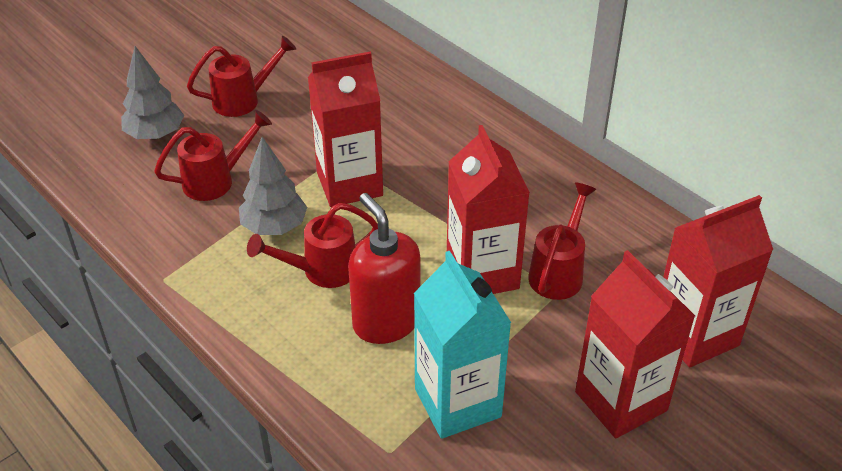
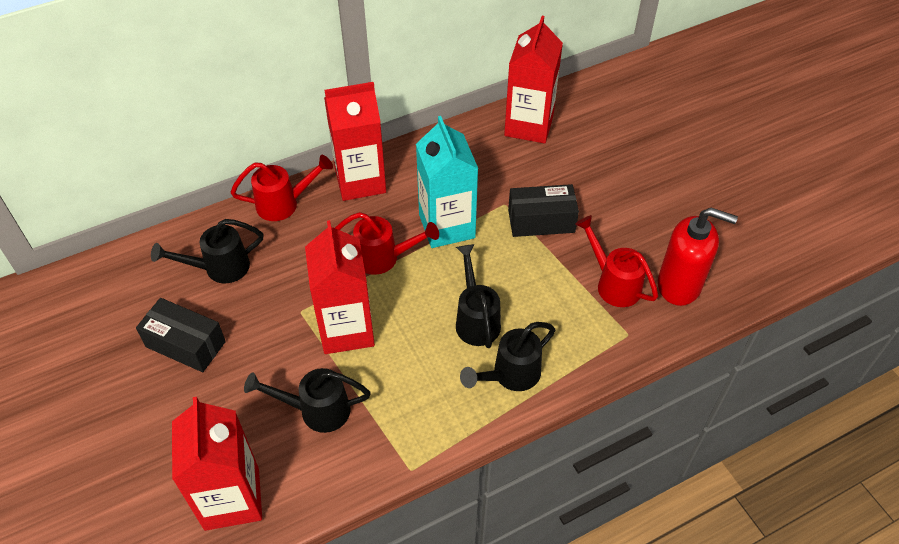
black box: 0 -> 2
black watering can: 0 -> 4
grey tree: 2 -> 0
red watering can: 4 -> 3

